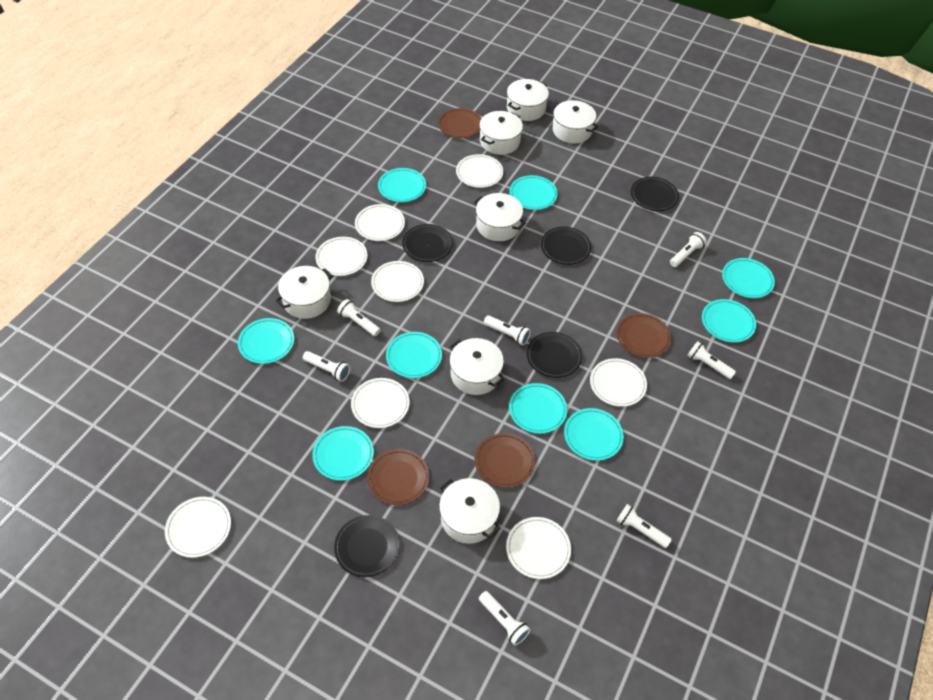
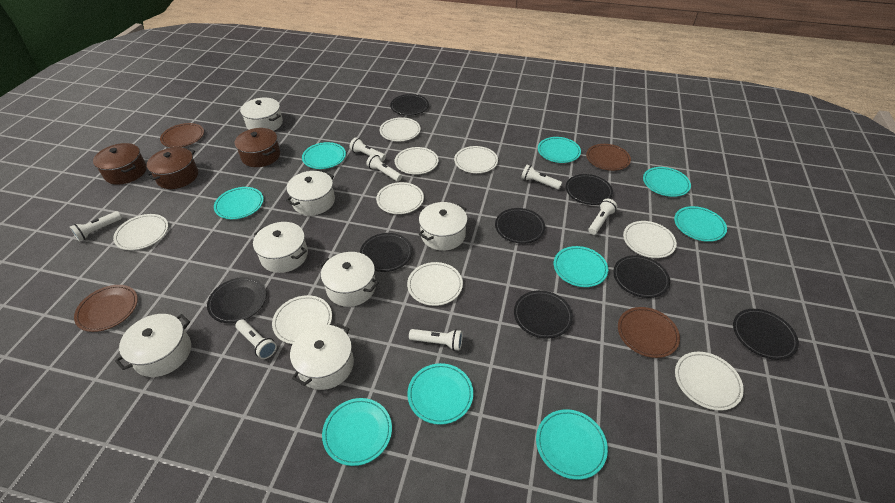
black plate: 5 -> 8
brown pot: 0 -> 3
white plate: 8 -> 9

